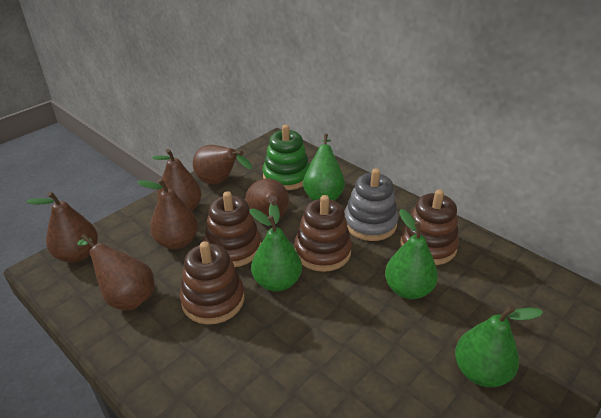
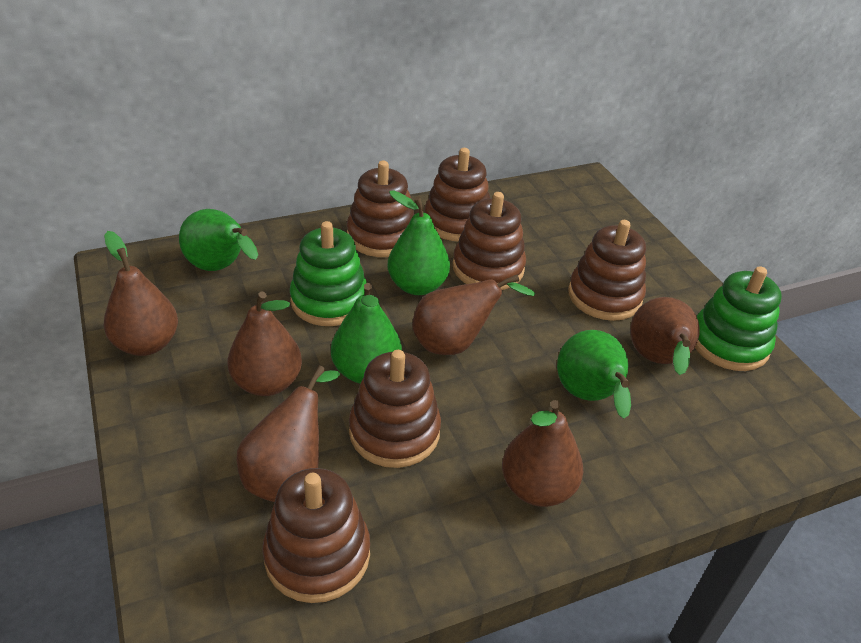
brown stacking toy: 4 -> 6
green stacking toy: 1 -> 2
grey stacking toy: 1 -> 0

